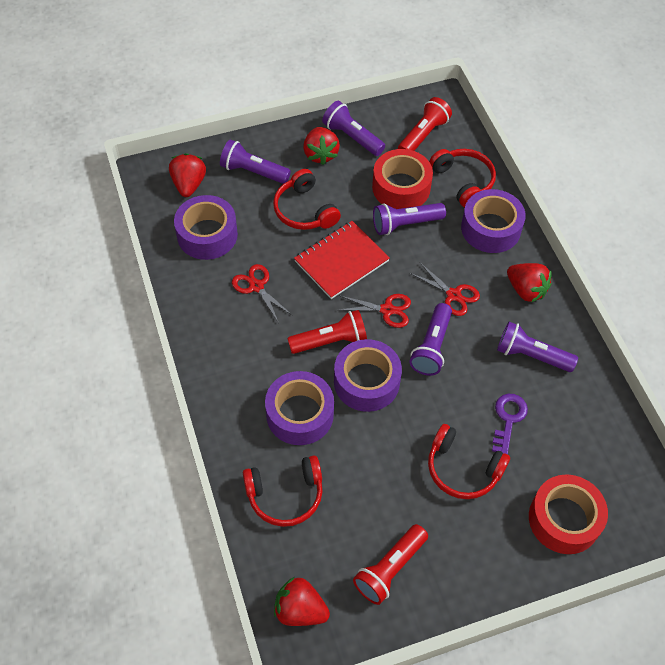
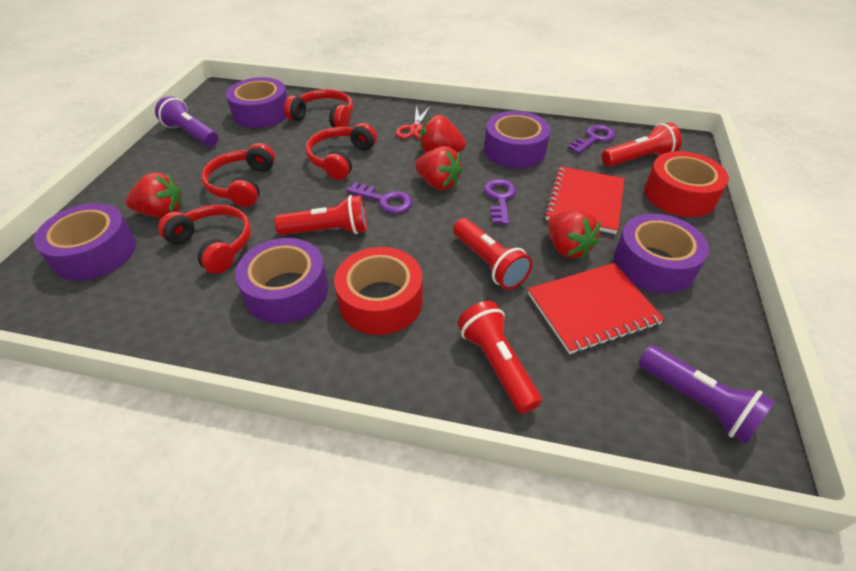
purple flashlight: 5 -> 2
purple key: 1 -> 3
purple tape: 4 -> 5
red flashlight: 3 -> 4
red notebook: 1 -> 2
red scissors: 3 -> 1

